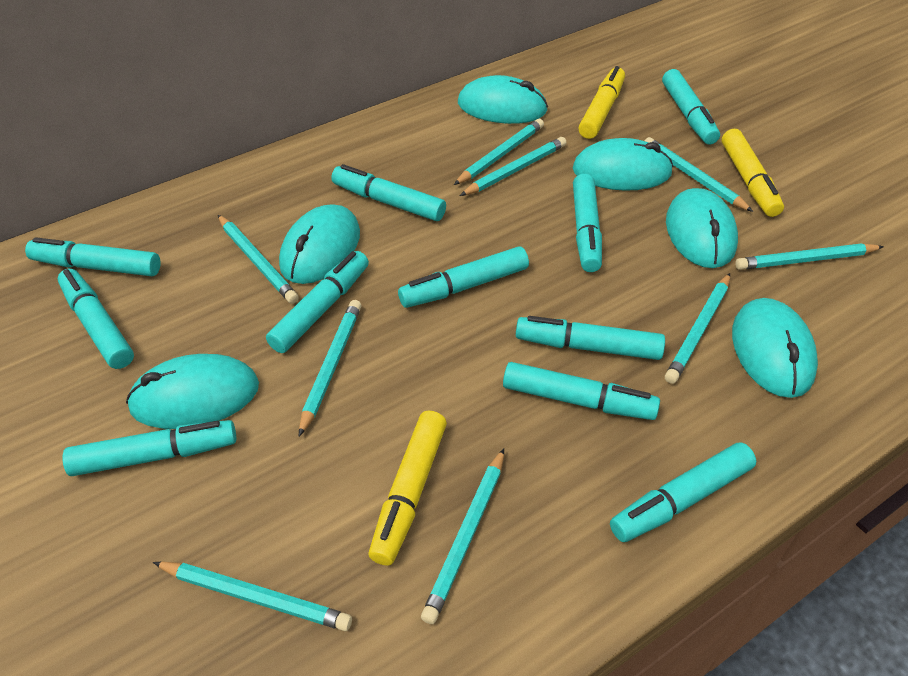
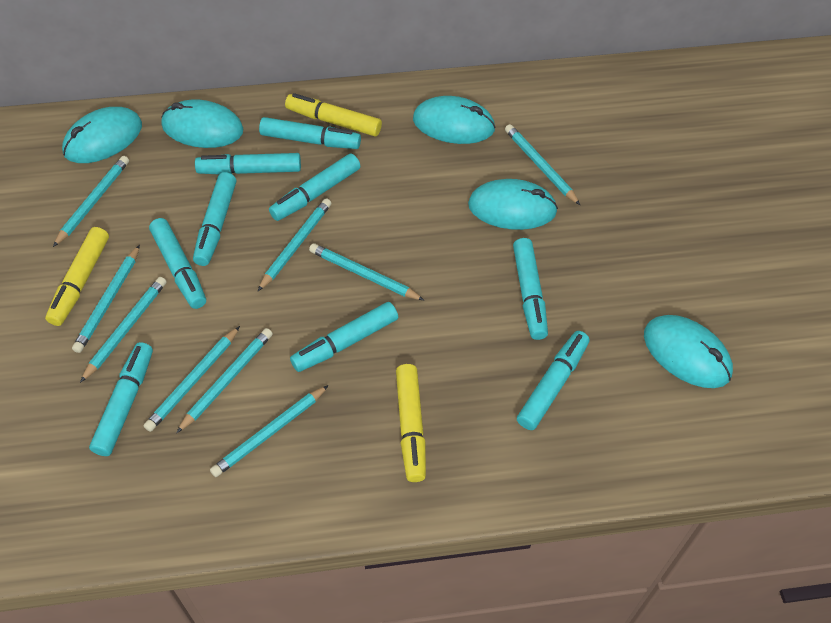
turquoise marker: 11 -> 9
turquoise mouse: 6 -> 5

